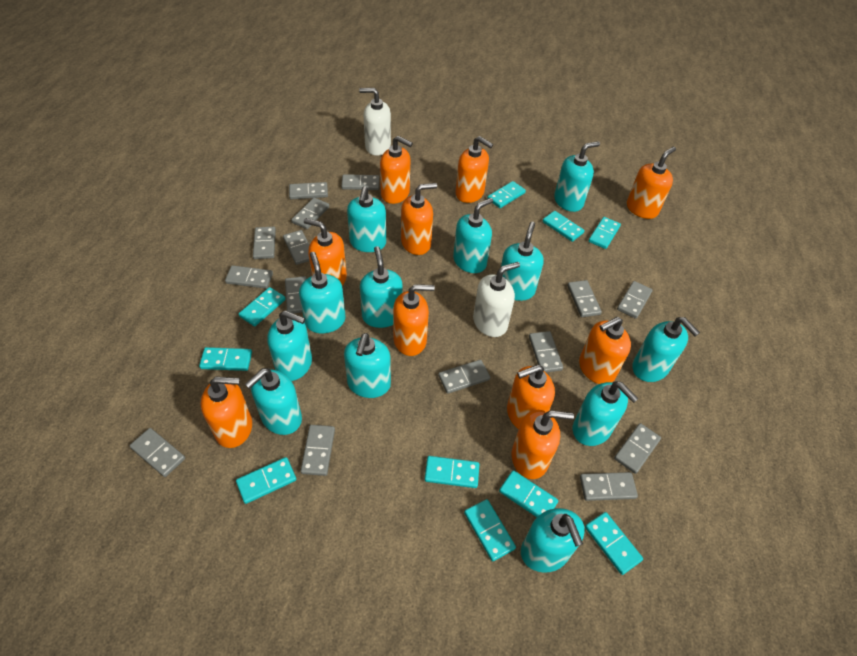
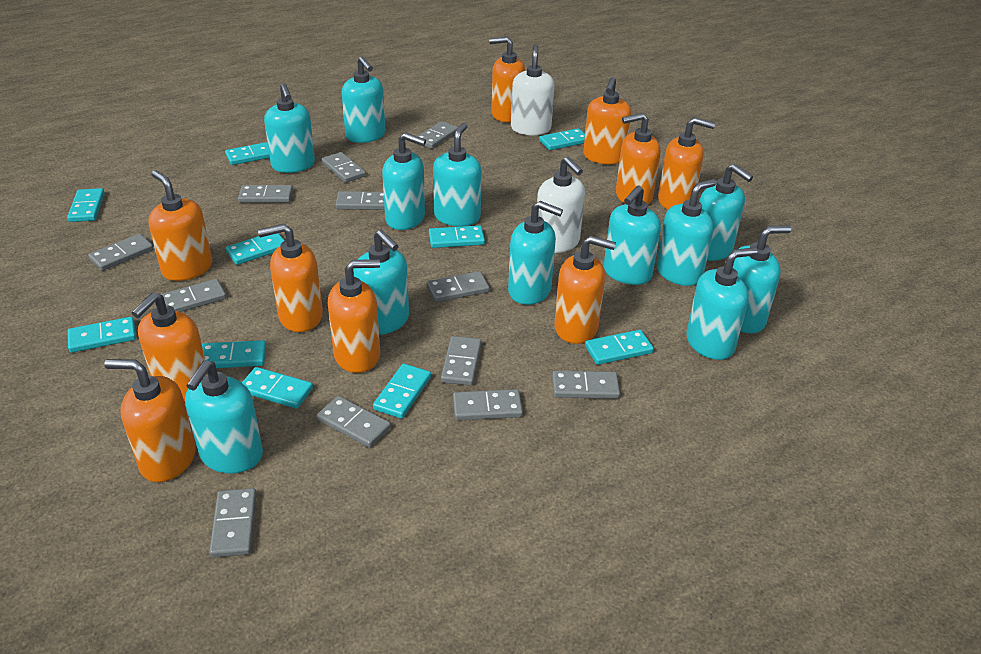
grey domino: 15 -> 12

